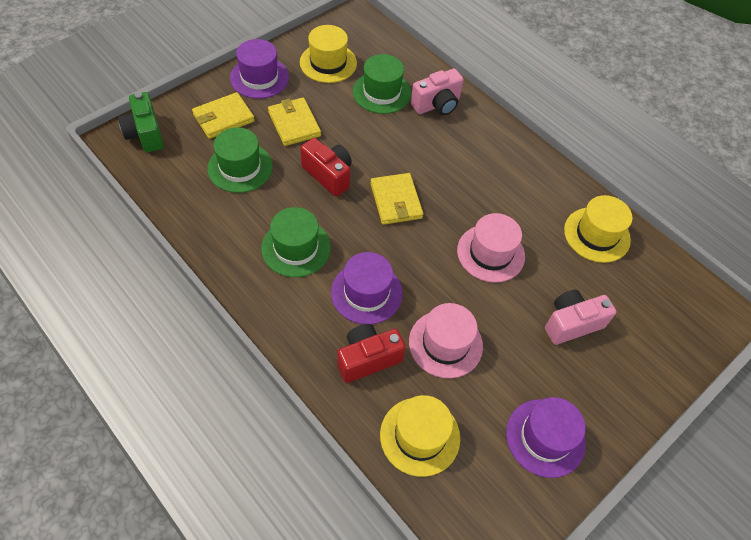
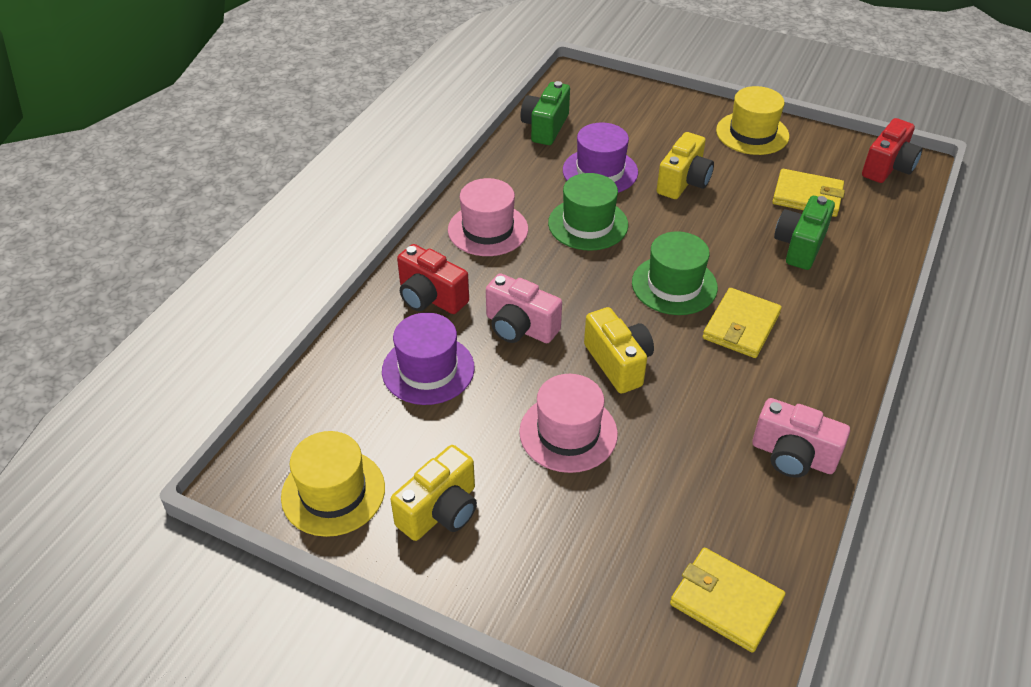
green camera: 1 -> 2
green hat: 3 -> 2
purple hat: 3 -> 2
yellow camera: 0 -> 3
yellow hat: 3 -> 2

